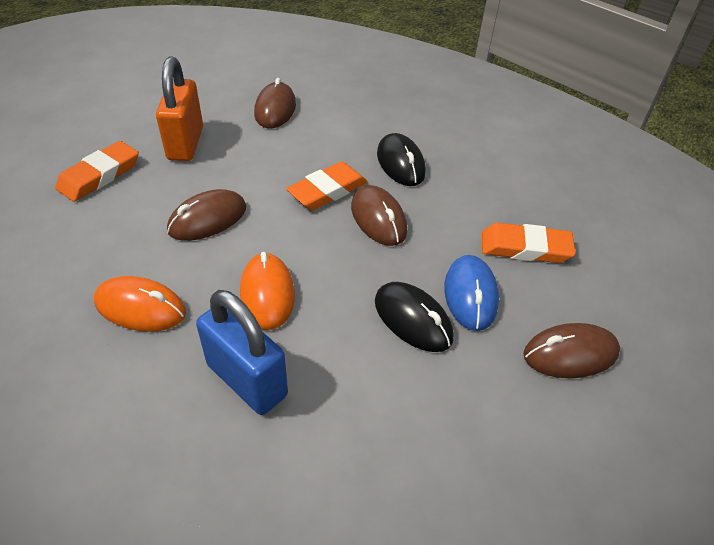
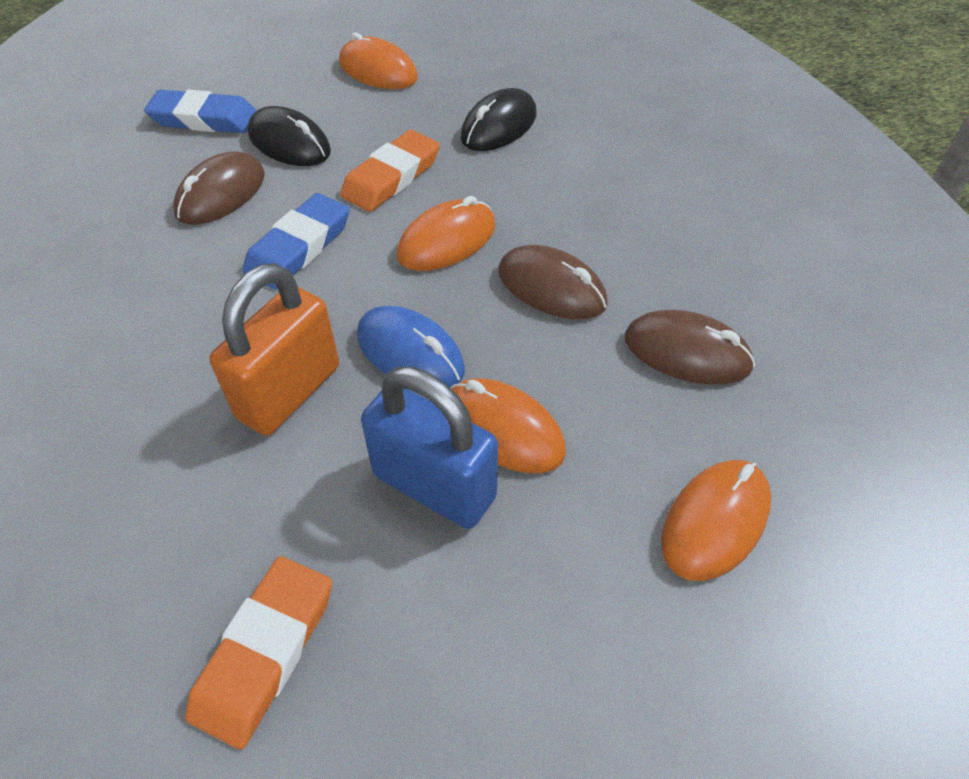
blue eraser: 0 -> 2
brown mouse: 4 -> 3
orange eraser: 3 -> 2
orange mouse: 2 -> 4

